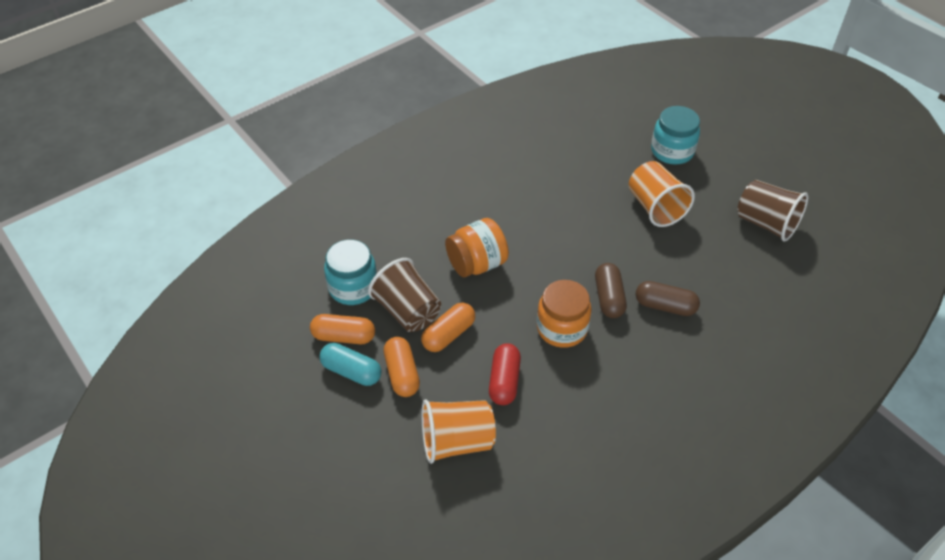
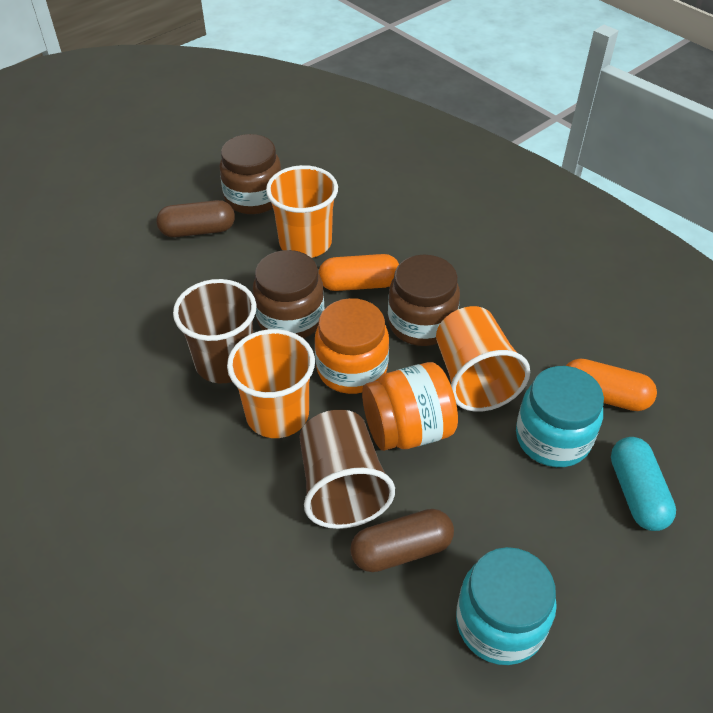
brown jar: 0 -> 3
orange capsule: 3 -> 2
orange cup: 2 -> 3
red capsule: 1 -> 0

